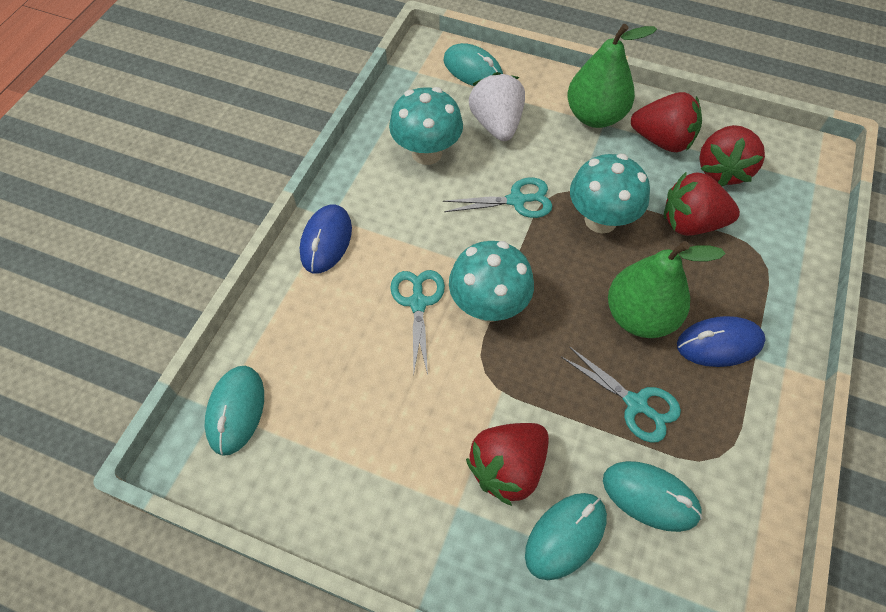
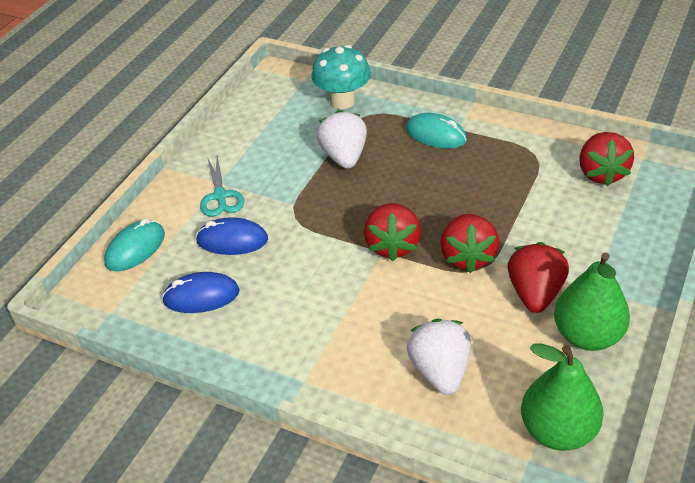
turquoise mouse: 4 -> 2
turquoise mushroom: 3 -> 1
turquoise scissors: 3 -> 1
white strawberry: 1 -> 2

